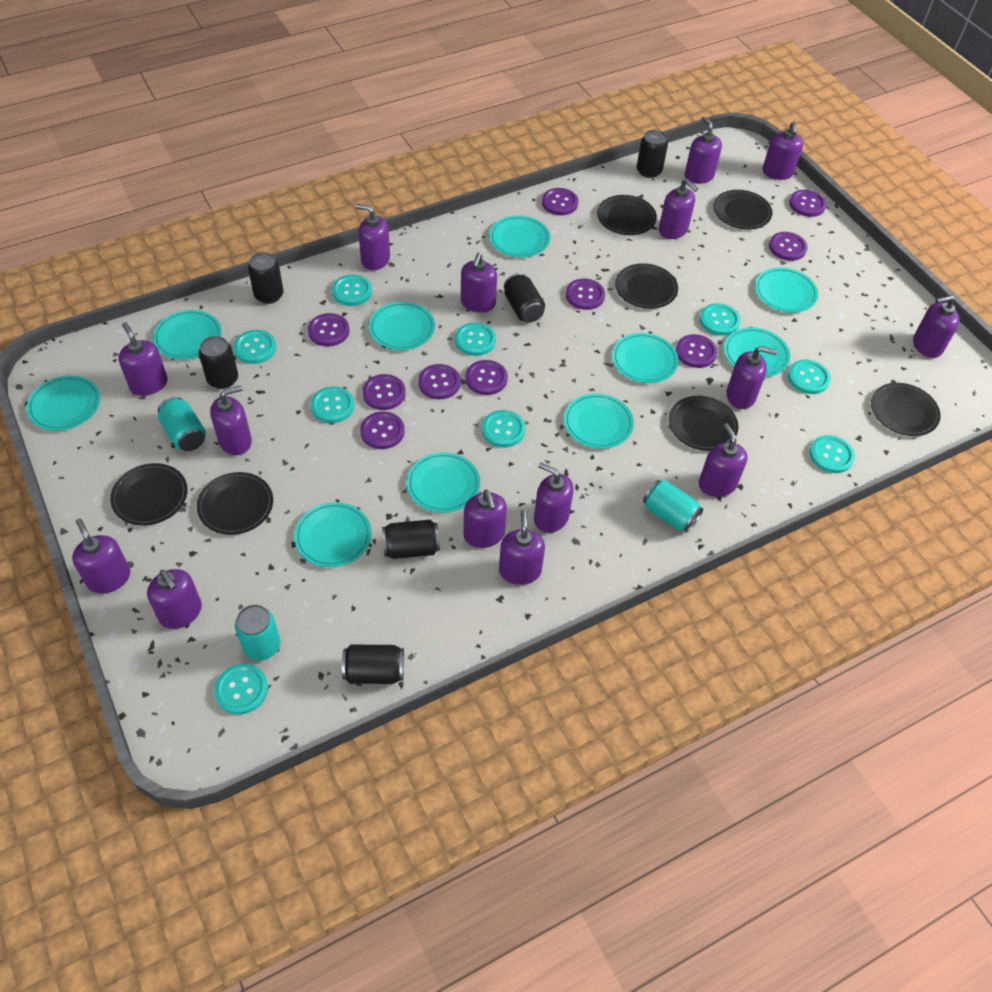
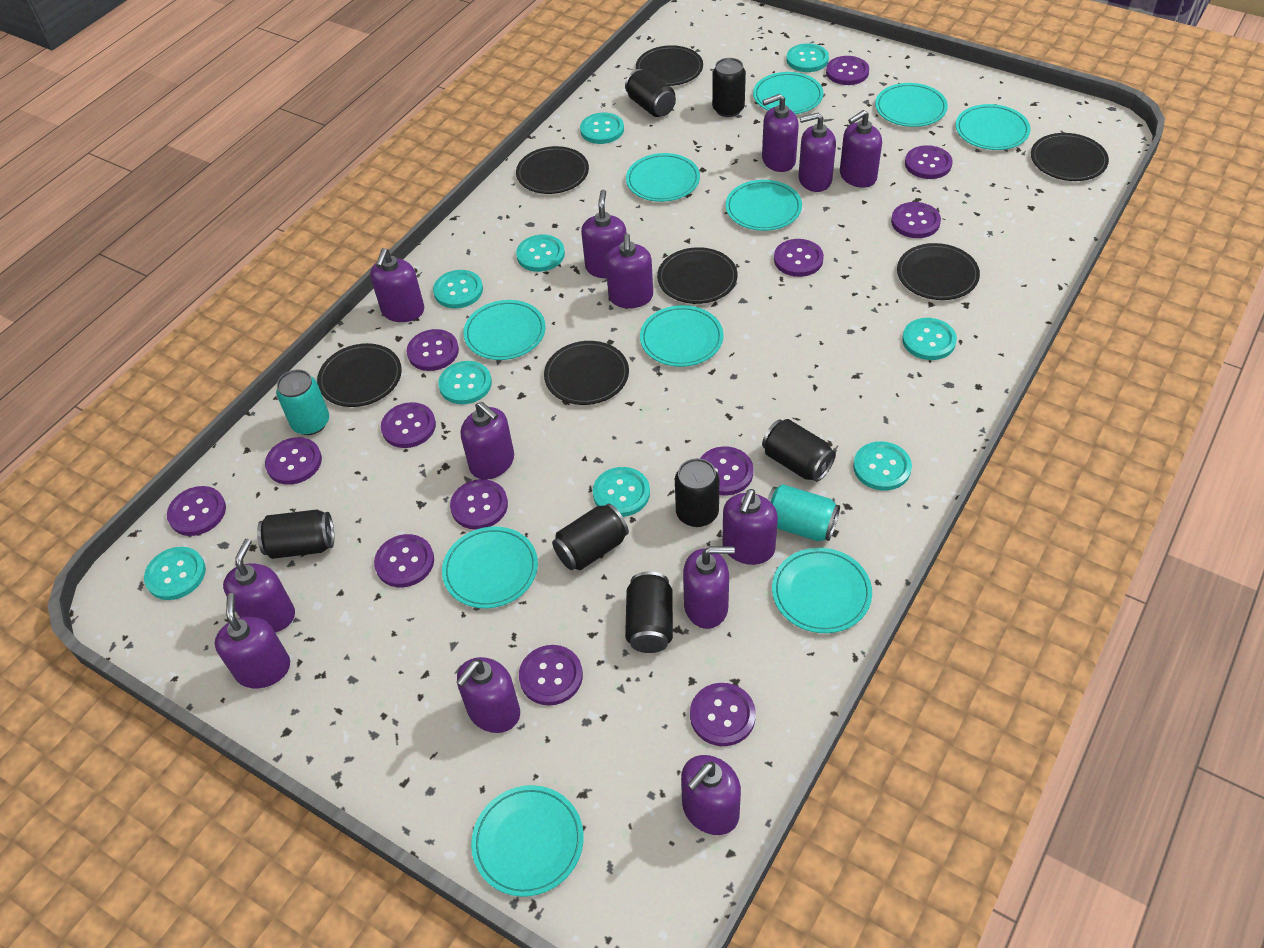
black can: 6 -> 7
purple button: 10 -> 13
purple soap dispenser: 15 -> 13
turquoise can: 3 -> 2

